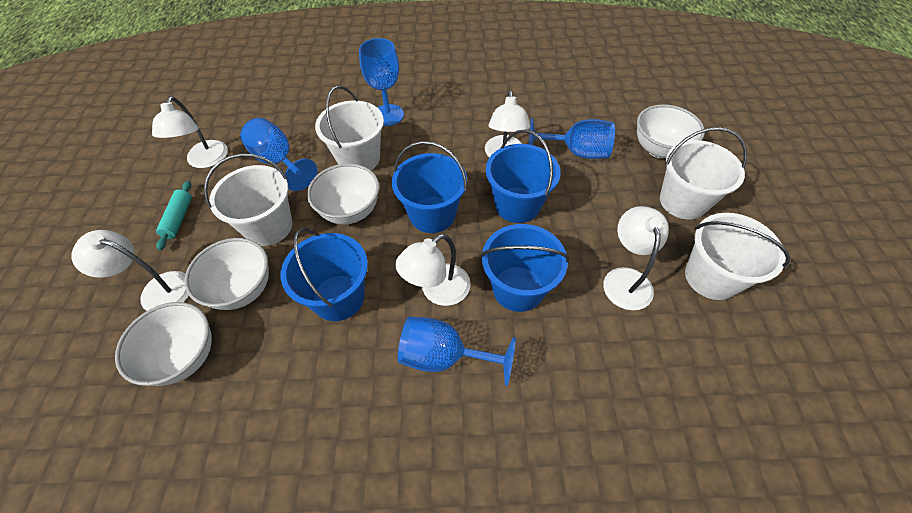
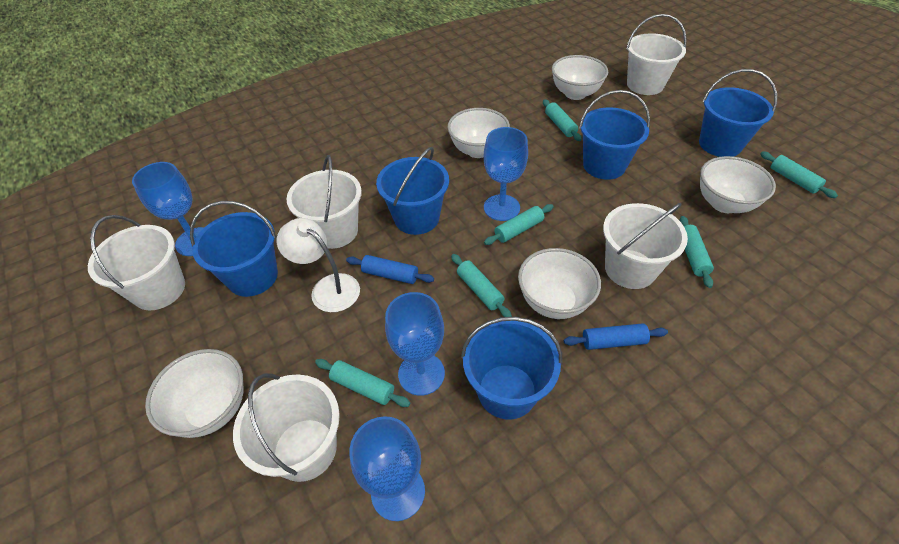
blue bucket: 4 -> 5
blue rolling pin: 0 -> 2
turquoise rolling pin: 1 -> 6
white bowl: 4 -> 5
white bucket: 4 -> 5
white lamp: 5 -> 1

